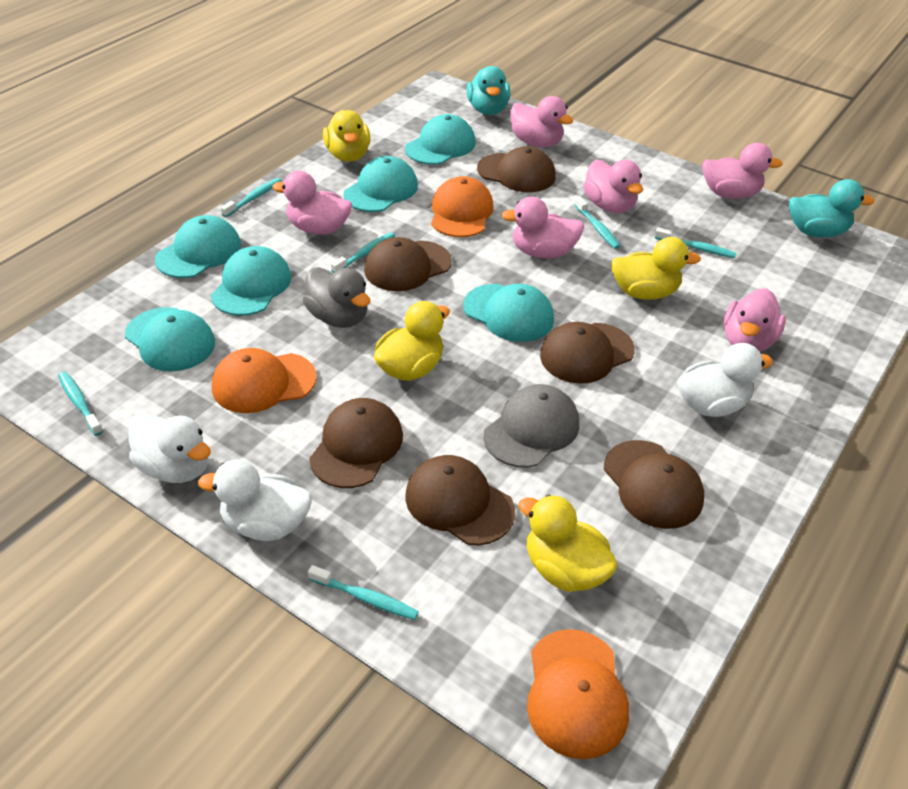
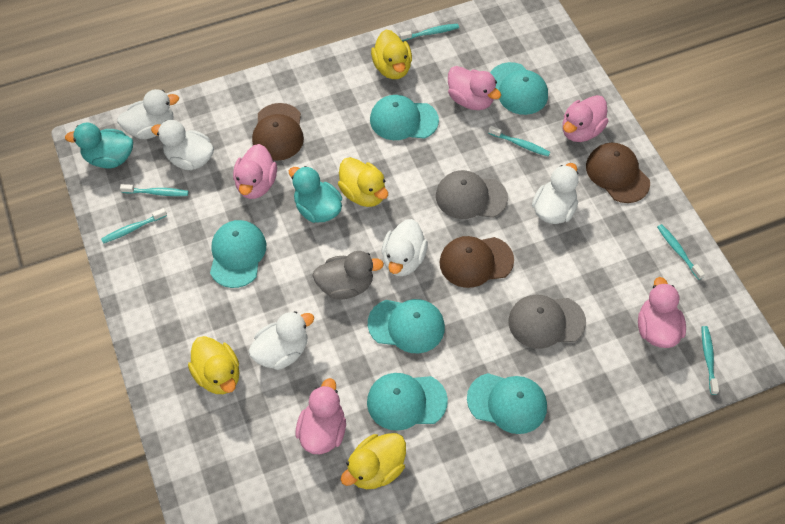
brown cap: 6 -> 3
grey cap: 1 -> 2
orange cap: 3 -> 0
pink duck: 6 -> 5
white duck: 3 -> 5

